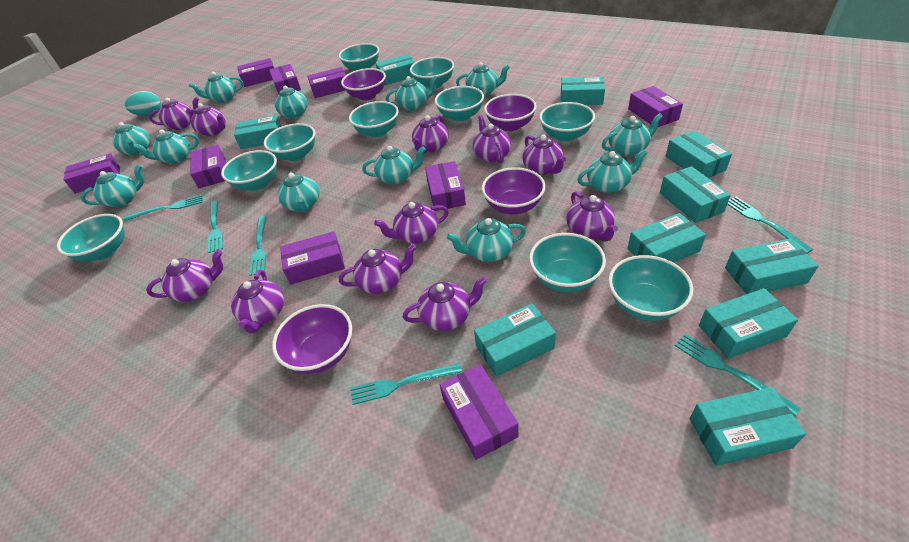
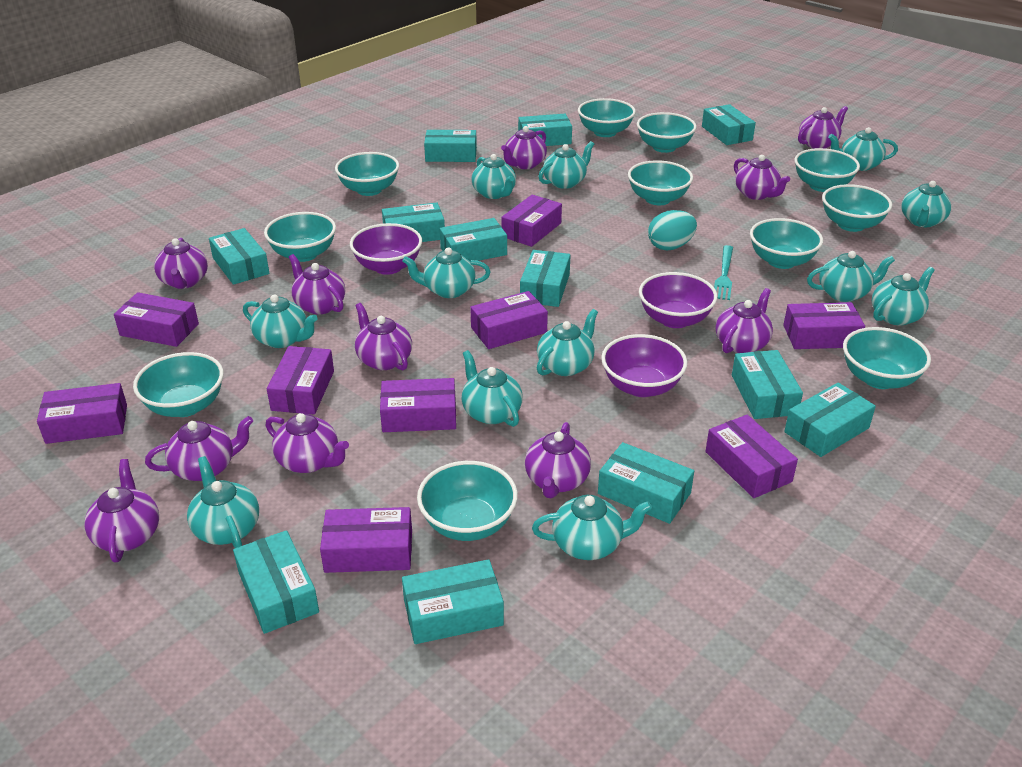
purple bowl: 4 -> 3
turquoise bowl: 10 -> 11
turquoise box: 10 -> 12
turquoise fork: 6 -> 1

